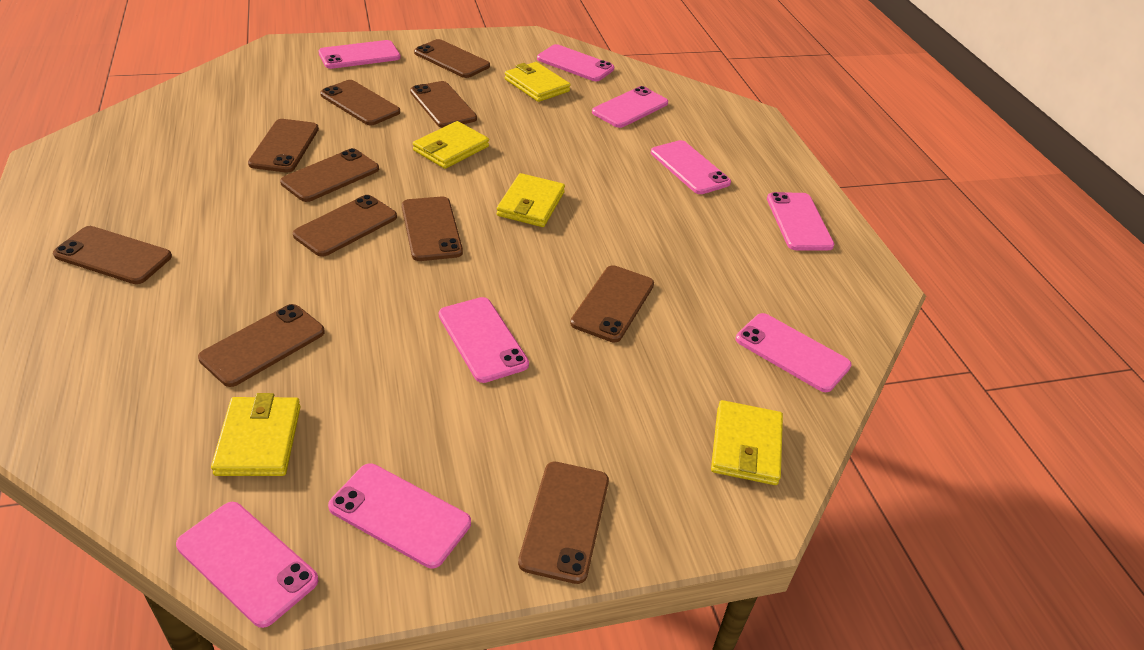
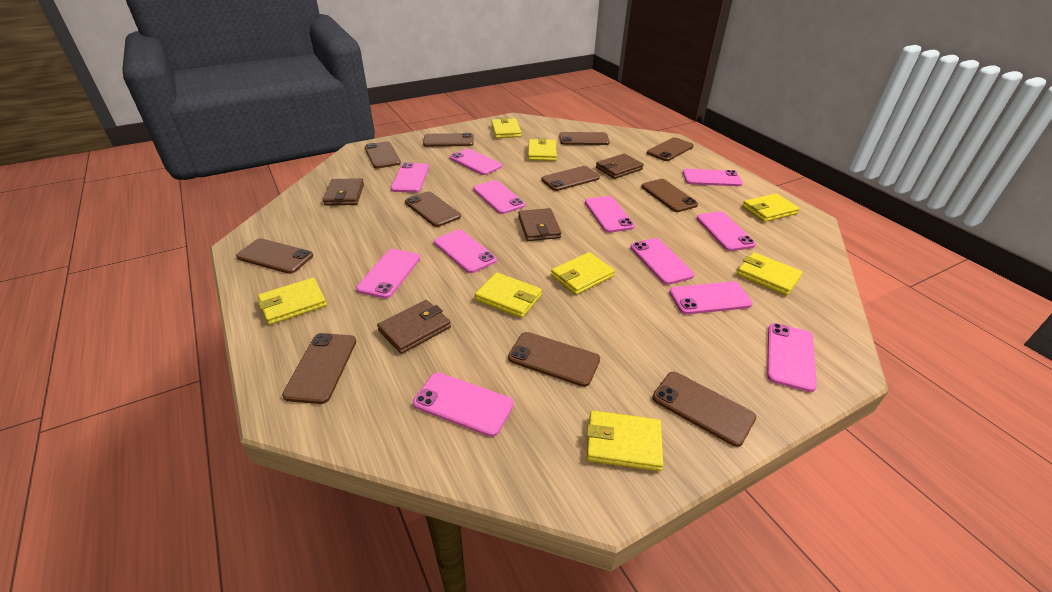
brown wallet: 0 -> 4
pink phone: 9 -> 12
yellow wallet: 5 -> 8

